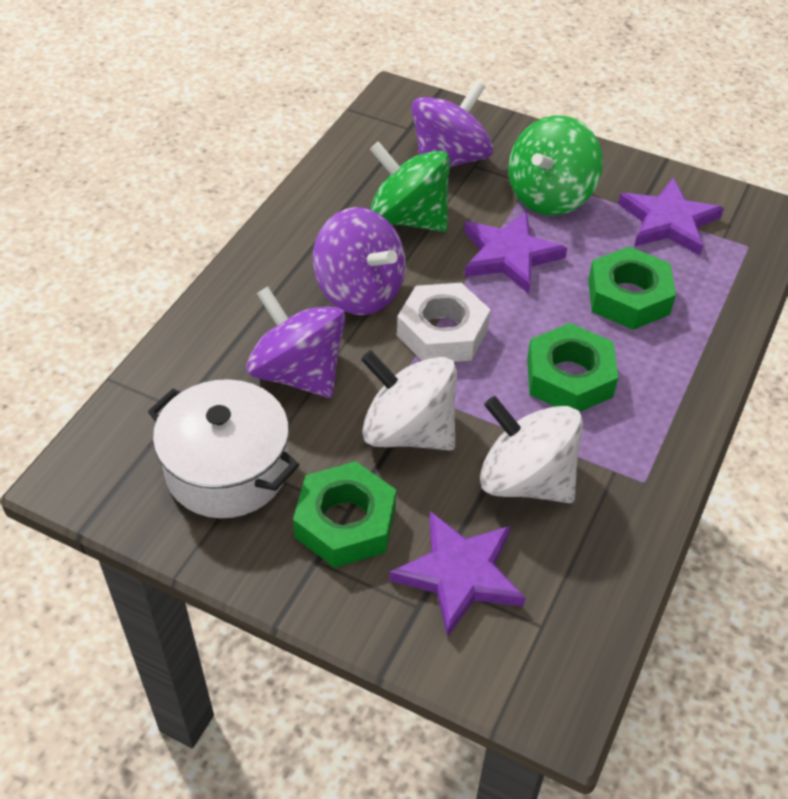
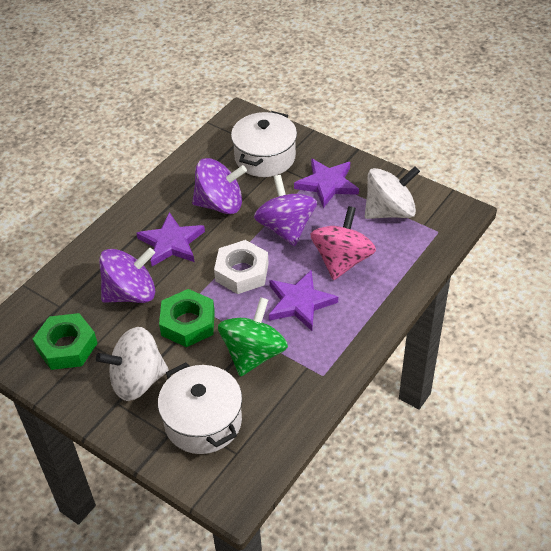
green nut: 3 -> 2
green spinning top: 2 -> 1
pink spinning top: 0 -> 1
white pot: 1 -> 2

